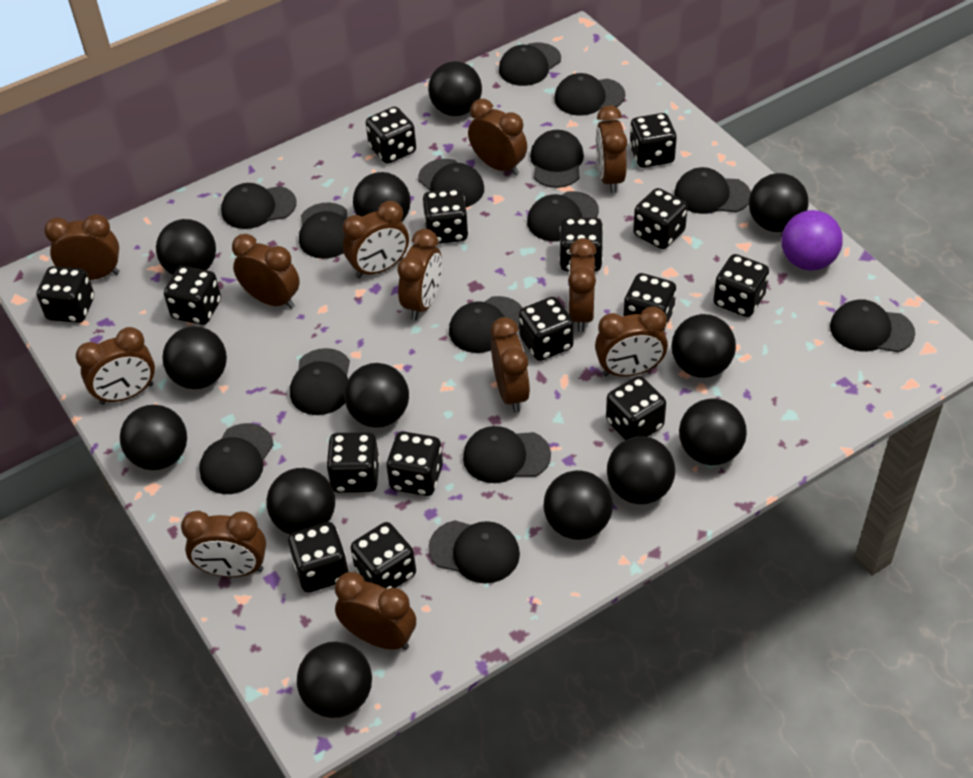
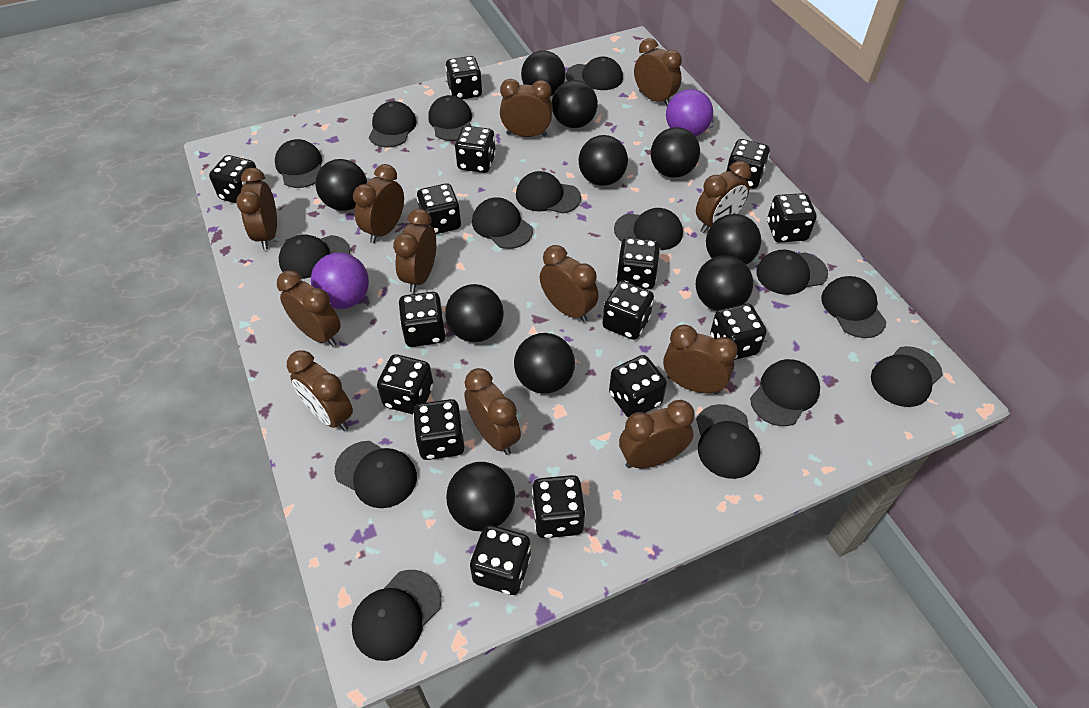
black ball: 13 -> 10
black cap: 14 -> 15
purple ball: 1 -> 2

